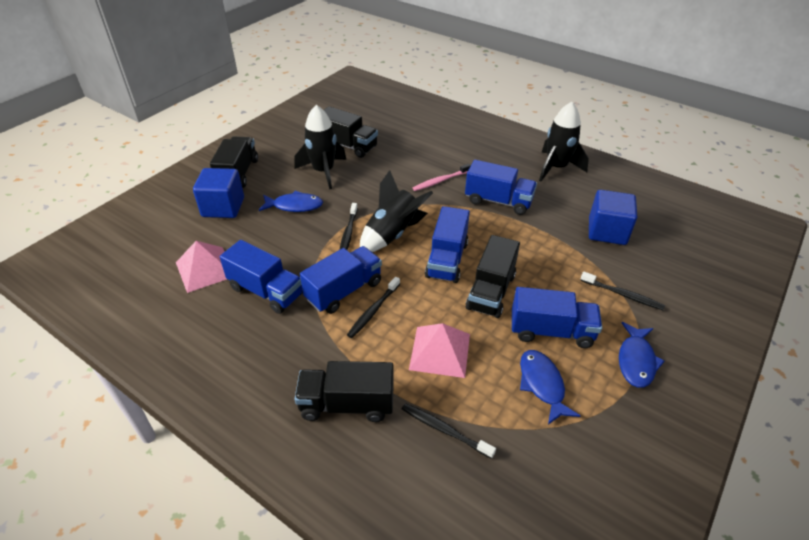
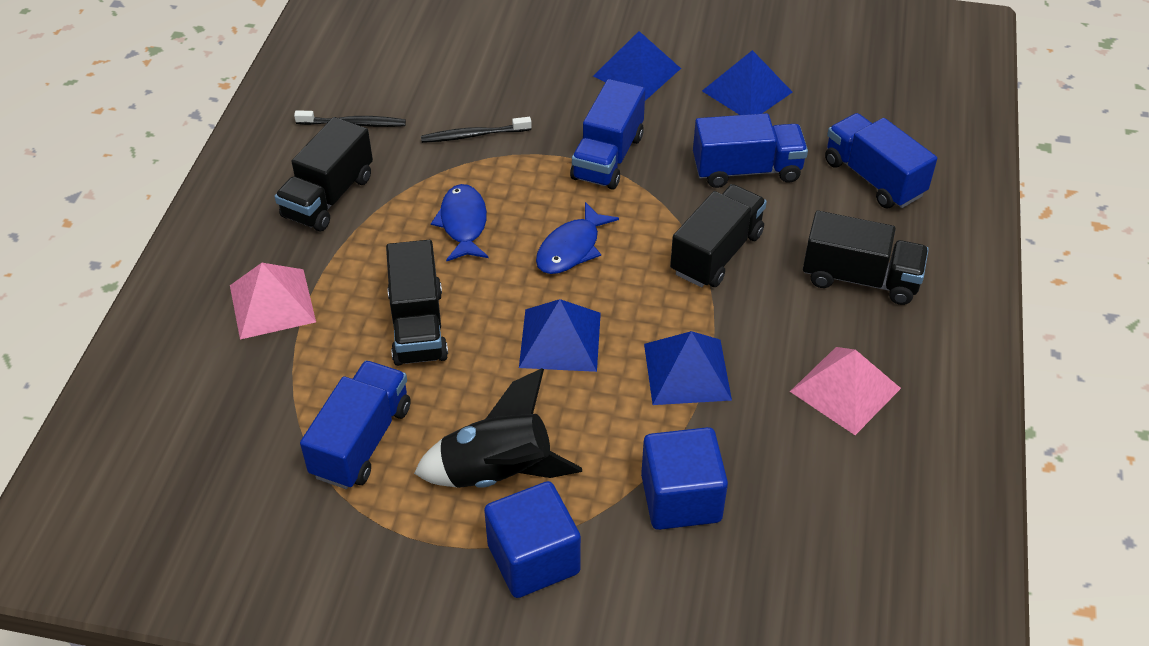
black rocket: 3 -> 1
black toothbrush: 4 -> 2
blue fish: 3 -> 2
blue pyramid: 0 -> 4
blue truck: 5 -> 4
pink toothbrush: 1 -> 0

